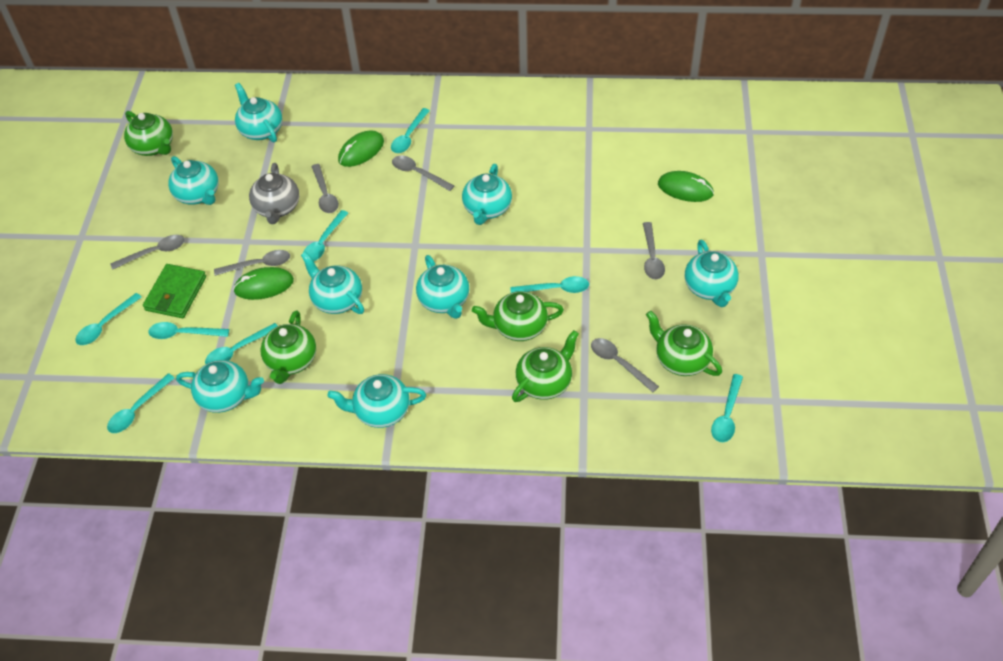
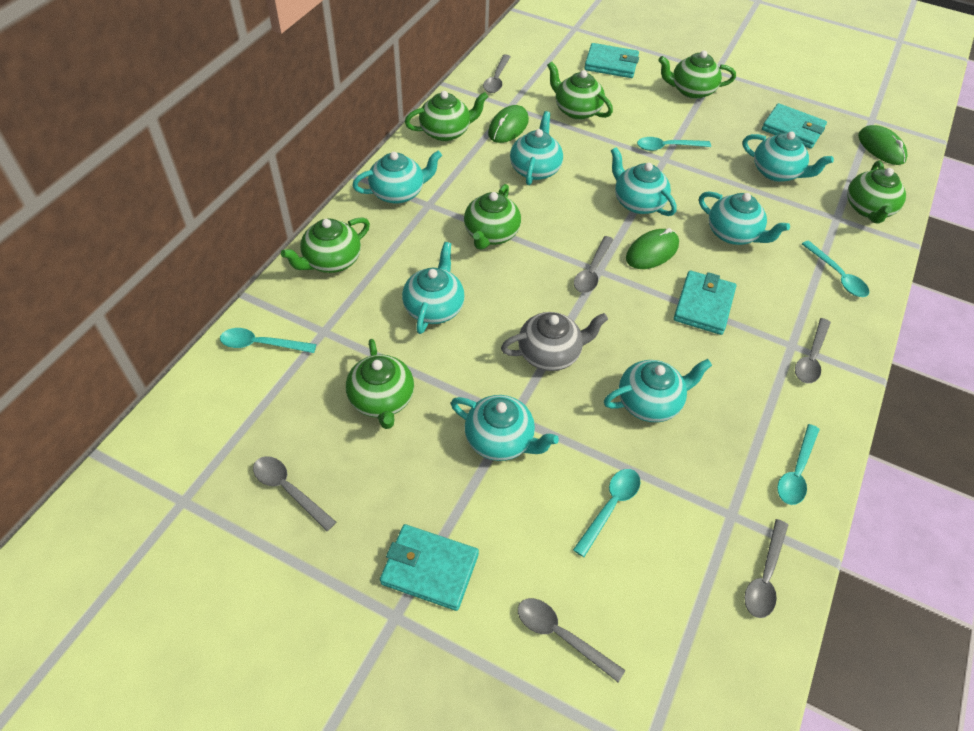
green teapot: 5 -> 7
green wallet: 1 -> 0
turquoise spoon: 8 -> 5
turquoise wallet: 0 -> 4

